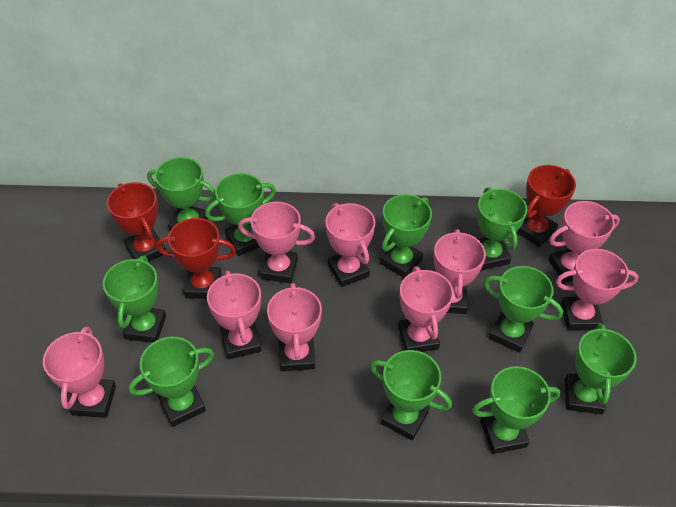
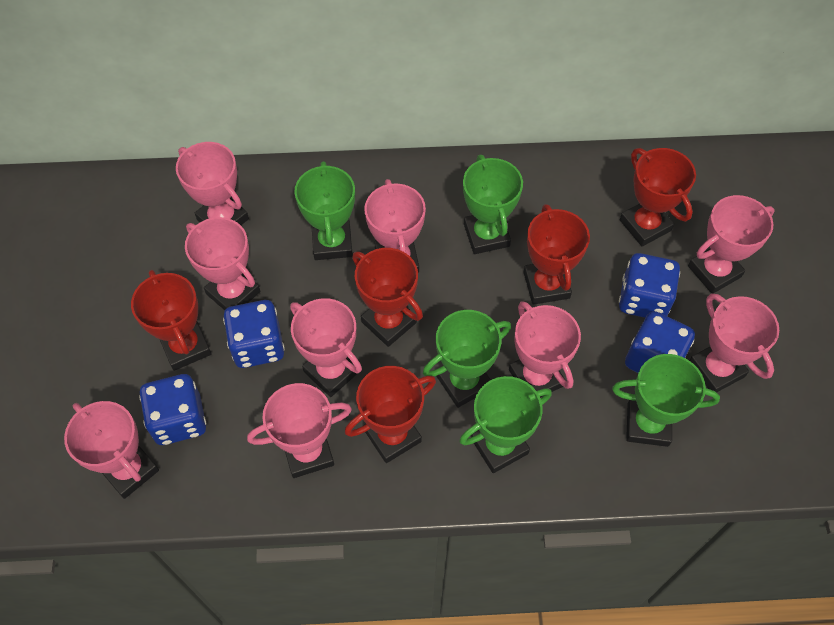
blue dice: 0 -> 4
green trophy: 10 -> 5
red trophy: 3 -> 5

